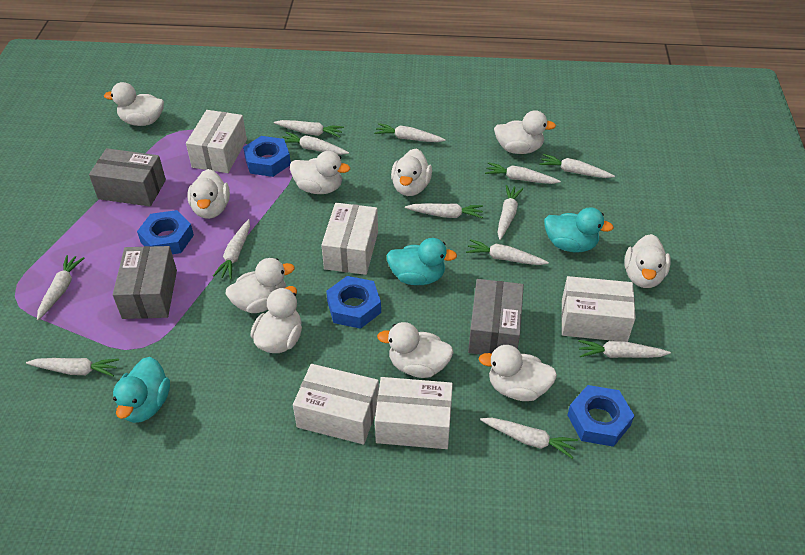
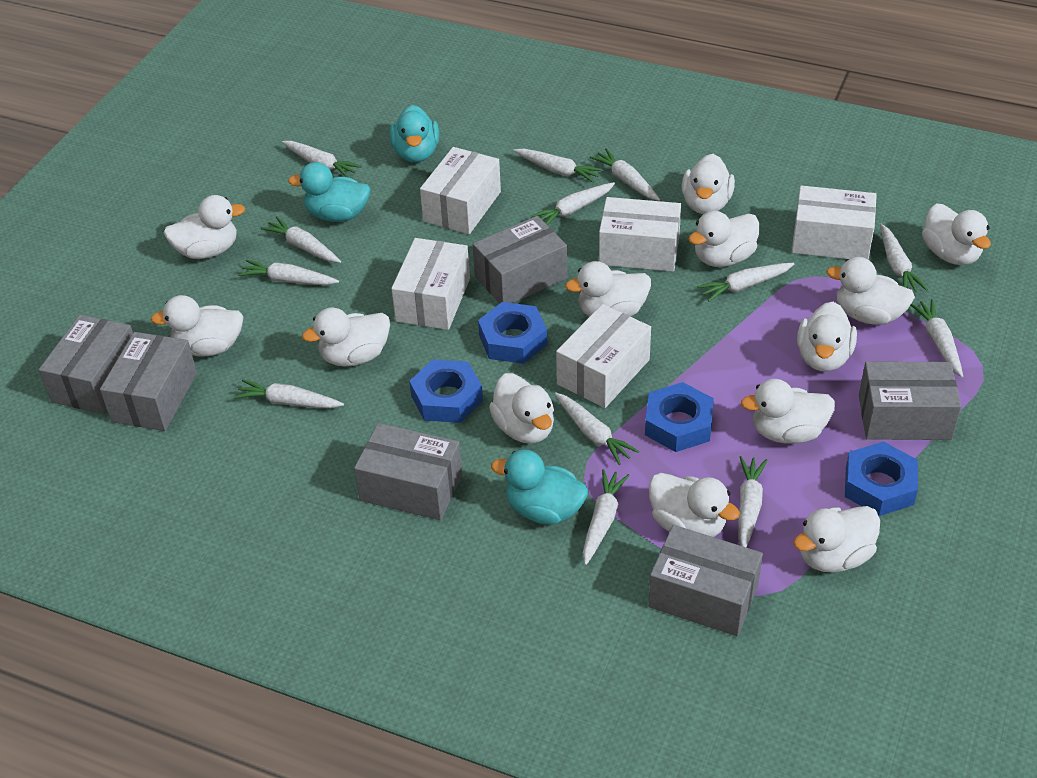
grey box: 3 -> 6
white duck: 10 -> 13

